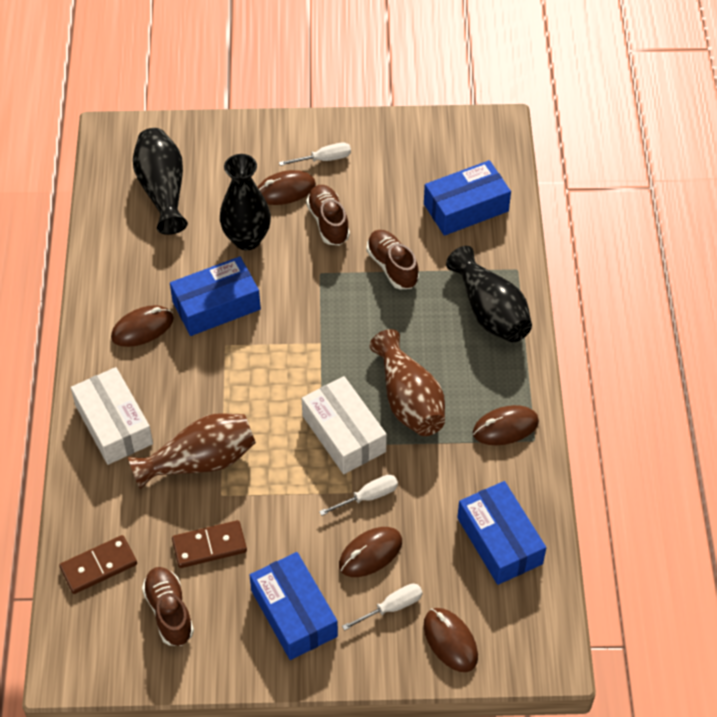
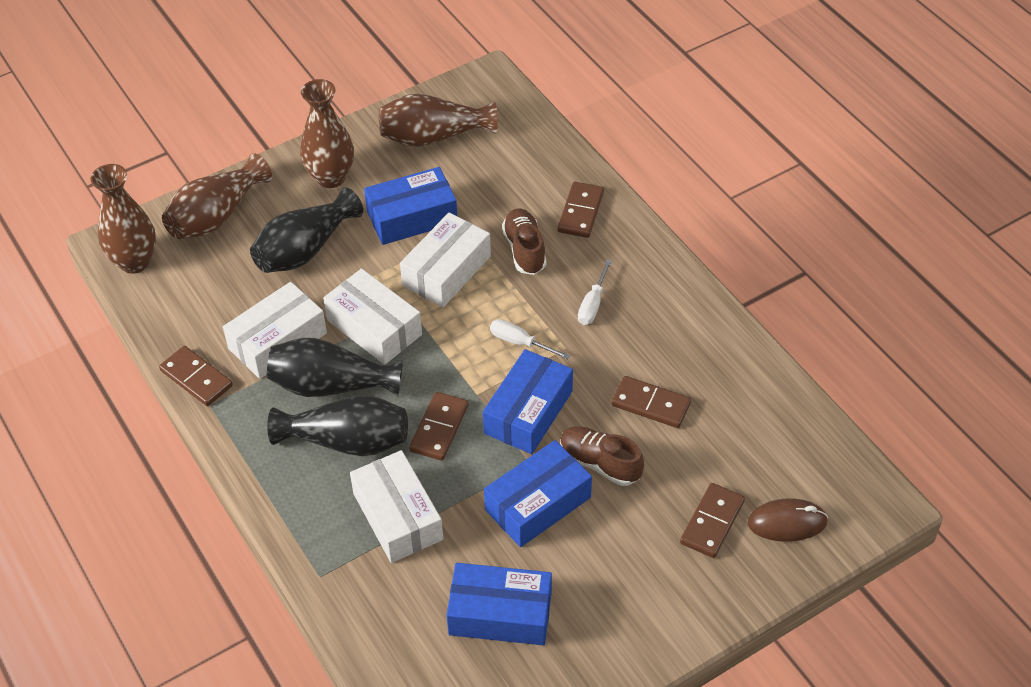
brown domino: 2 -> 5
brown mouse: 5 -> 1
brown shoe: 3 -> 2
brown vase: 2 -> 4
white box: 2 -> 4
white screwdriver: 3 -> 2

